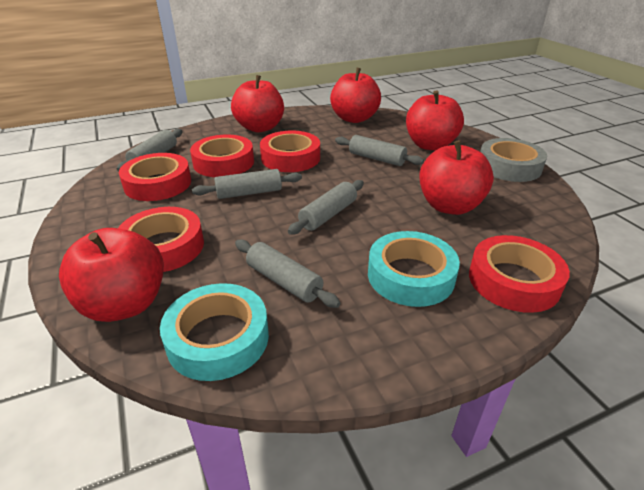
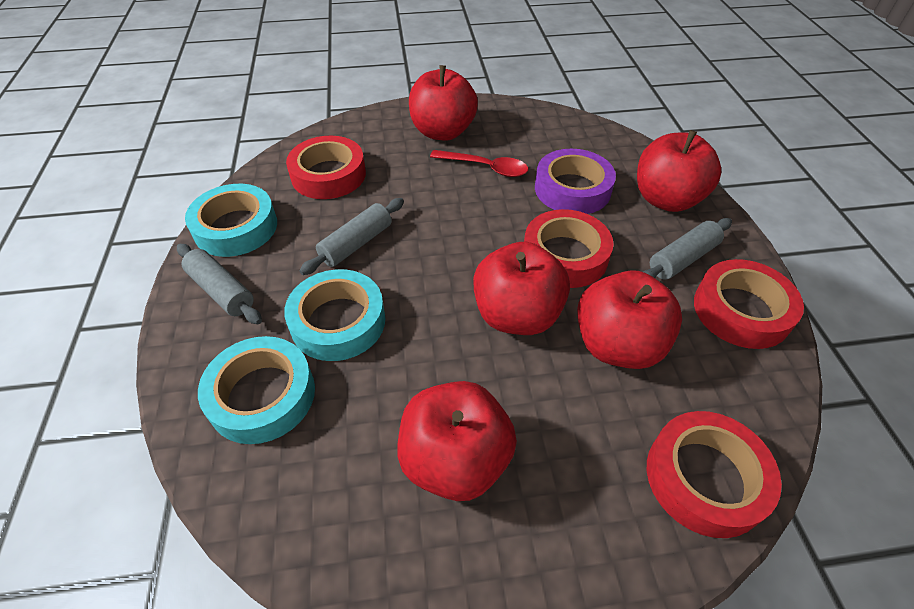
grey rolling pin: 5 -> 3
grey tape: 1 -> 0
purple tape: 0 -> 1
red spoon: 0 -> 1
red tape: 5 -> 4
turquoise tape: 2 -> 3

